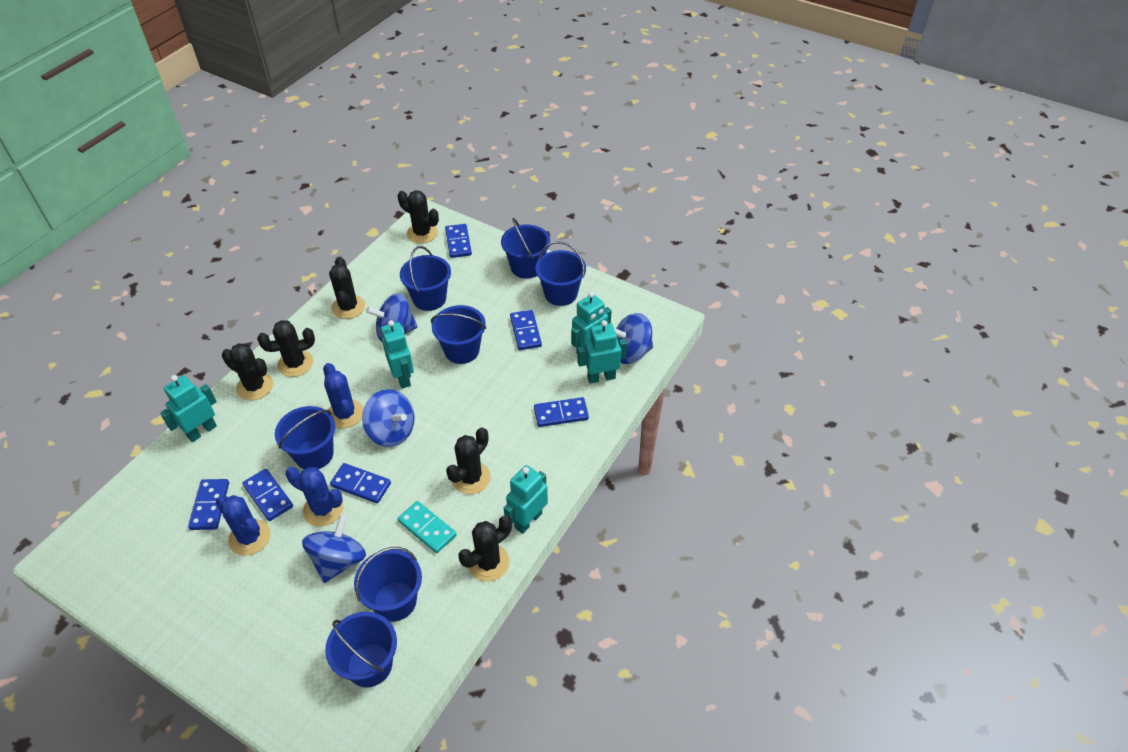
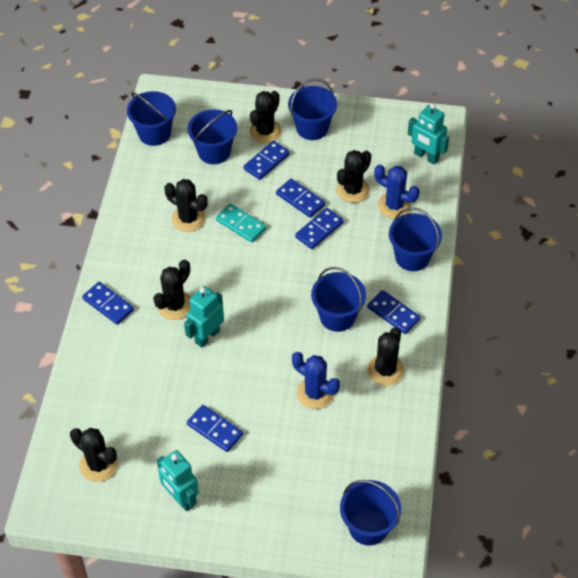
blue bucket: 7 -> 6
blue cactus: 3 -> 2
blue spinning top: 4 -> 0
turquoise robot: 5 -> 3

